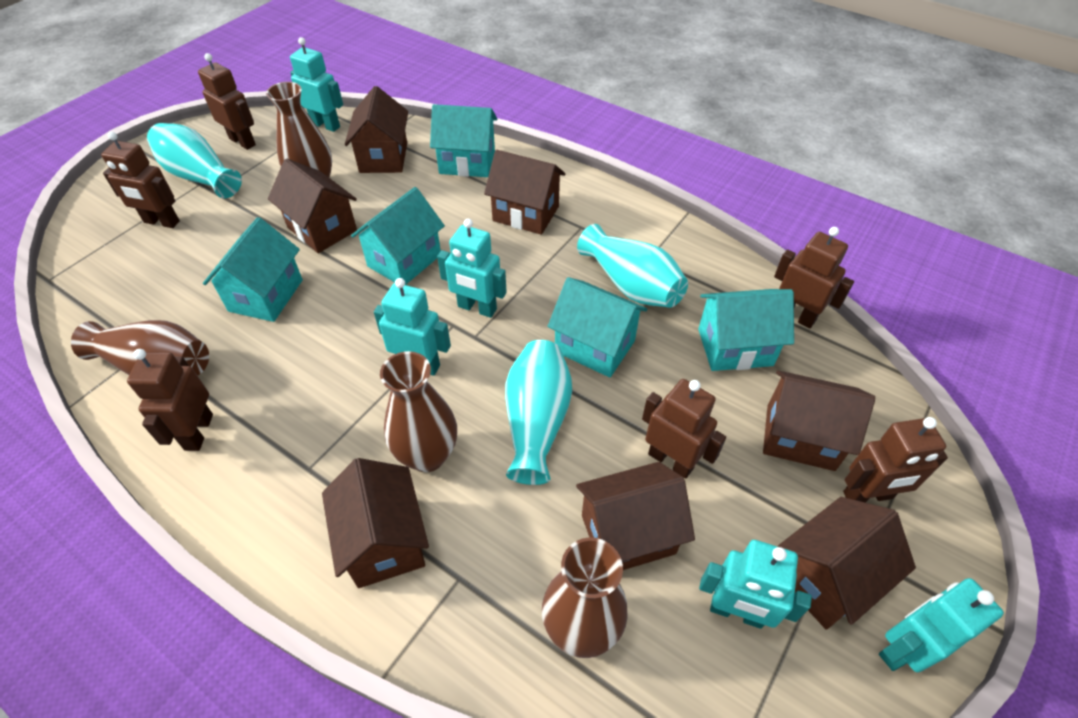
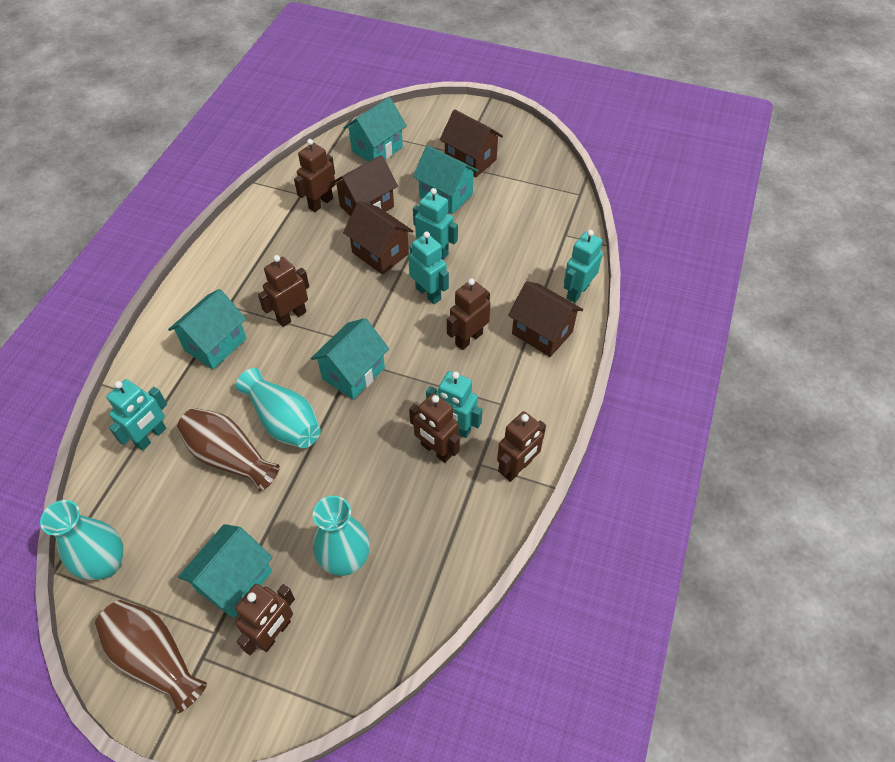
brown house: 7 -> 4
brown vase: 4 -> 2

